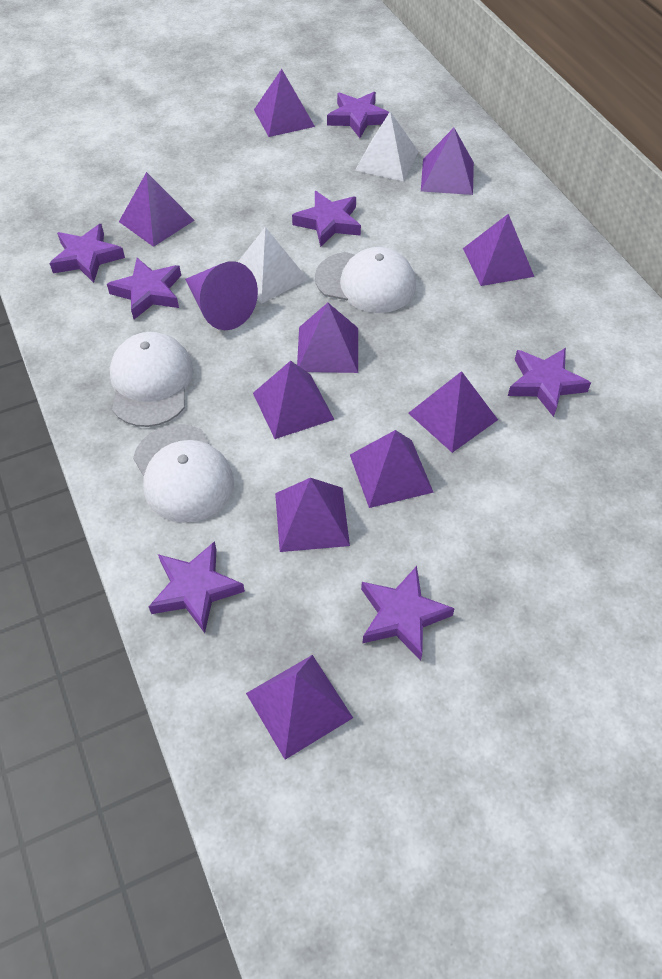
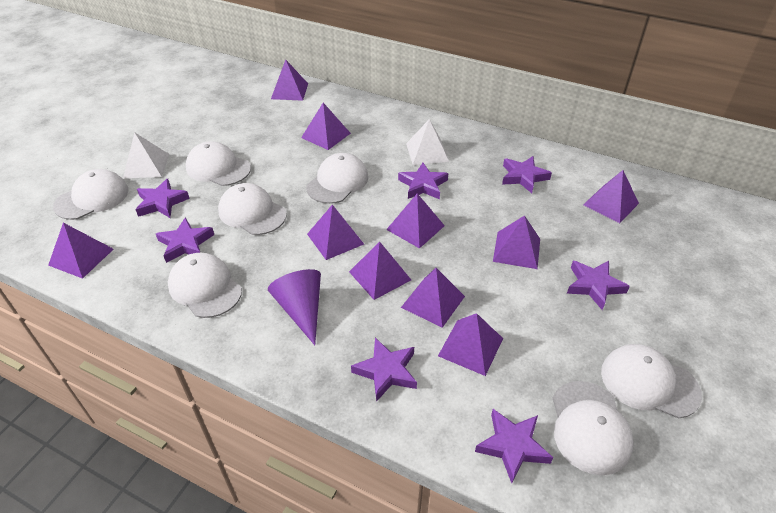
white cap: 3 -> 7

